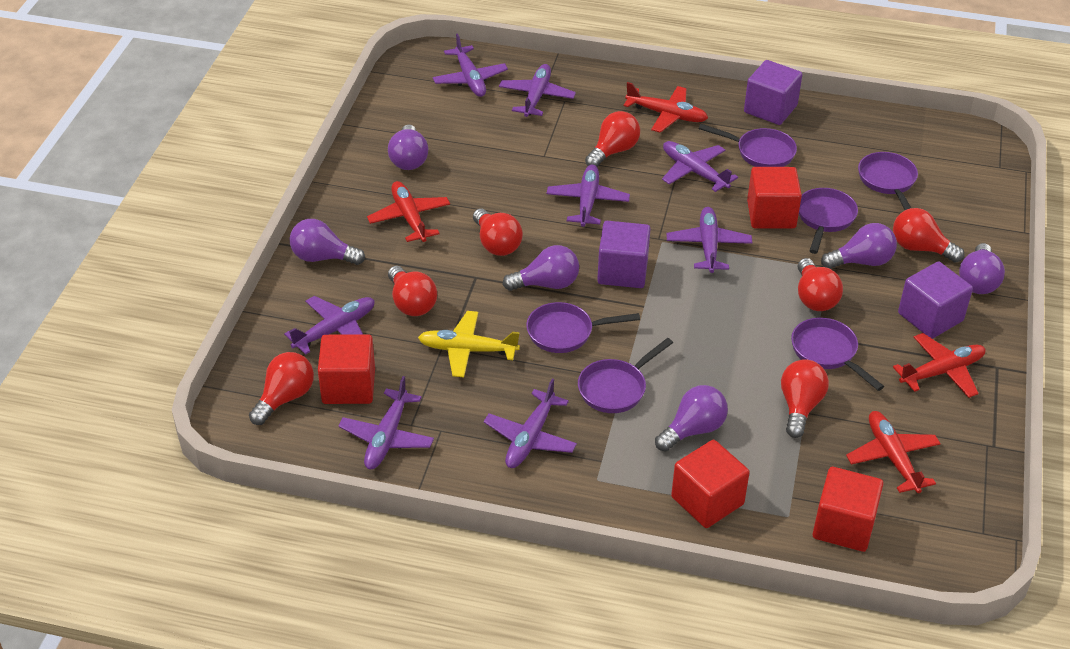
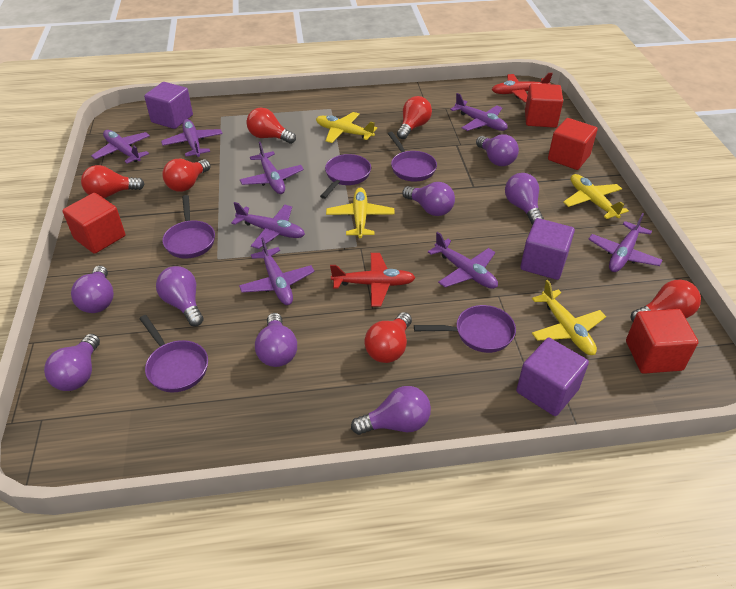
purple light bulb: 6 -> 8
purple pan: 6 -> 5
red light bulb: 7 -> 6
red plane: 4 -> 2
yellow plane: 1 -> 4

